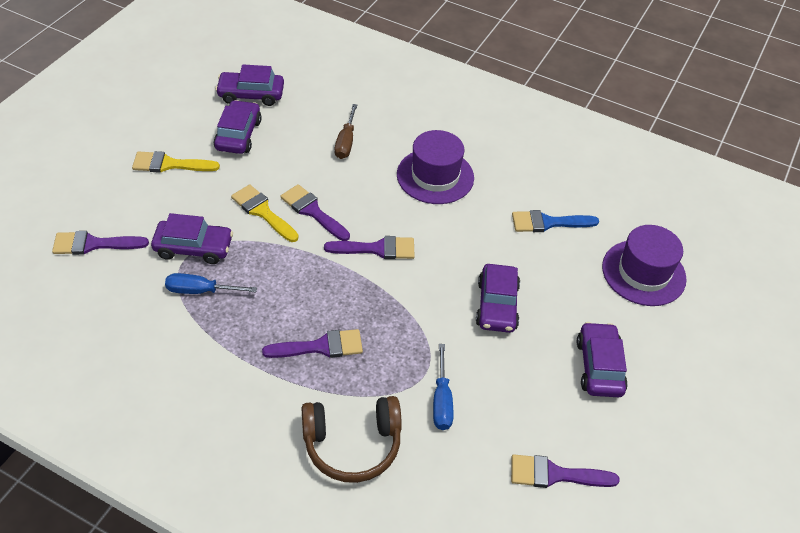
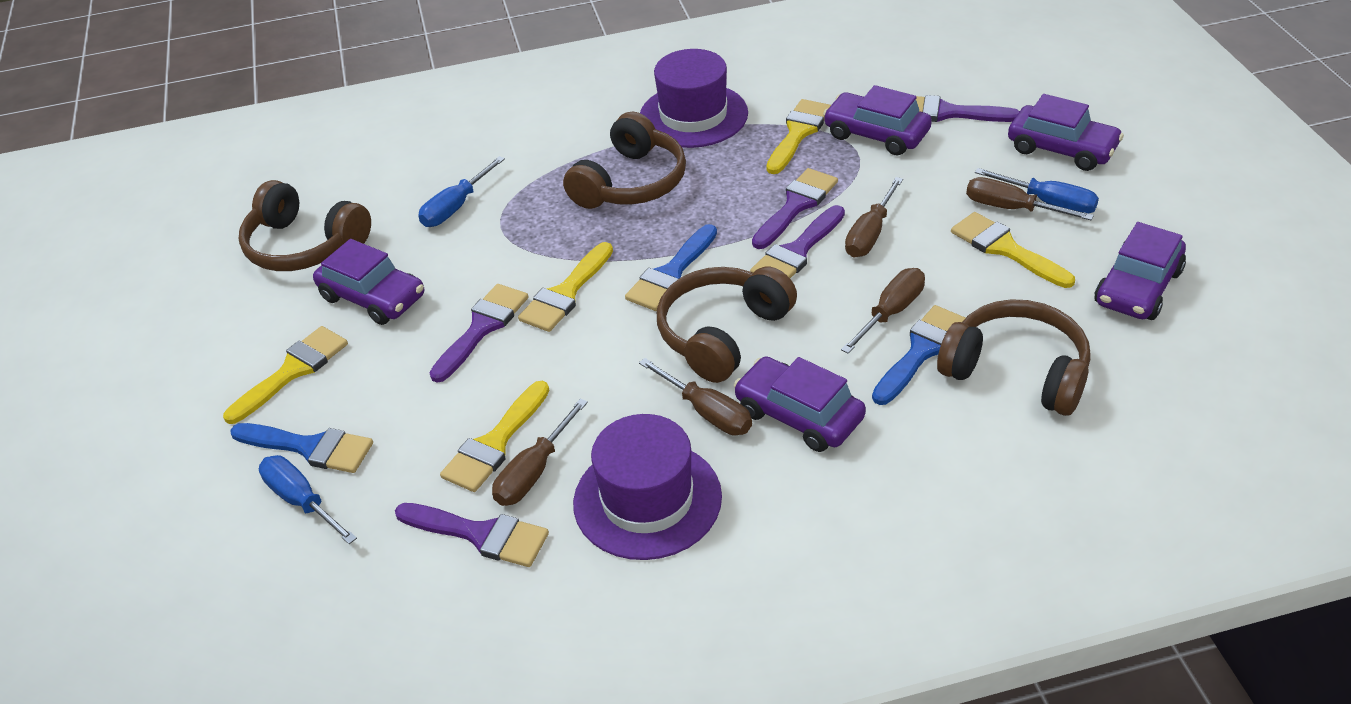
blue brush: 1 -> 3
blue screwdriver: 2 -> 3
brown headphones: 1 -> 4
brown screwdriver: 1 -> 5
yellow brush: 2 -> 5

